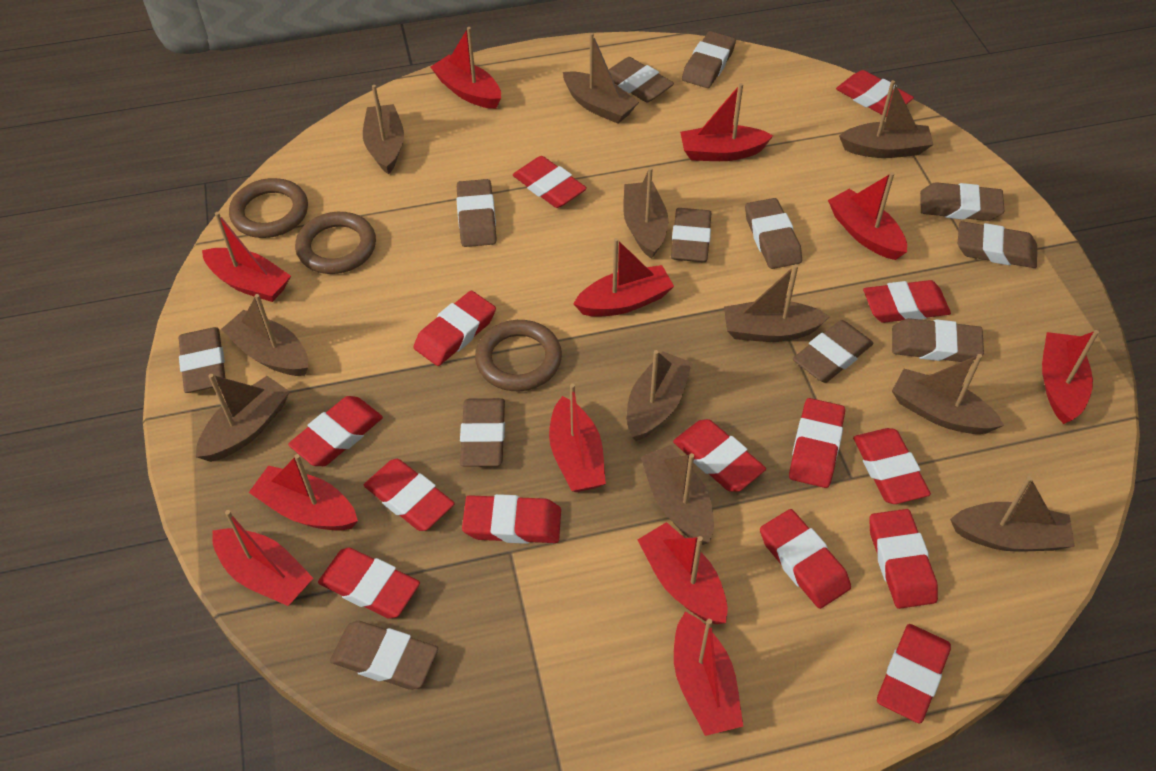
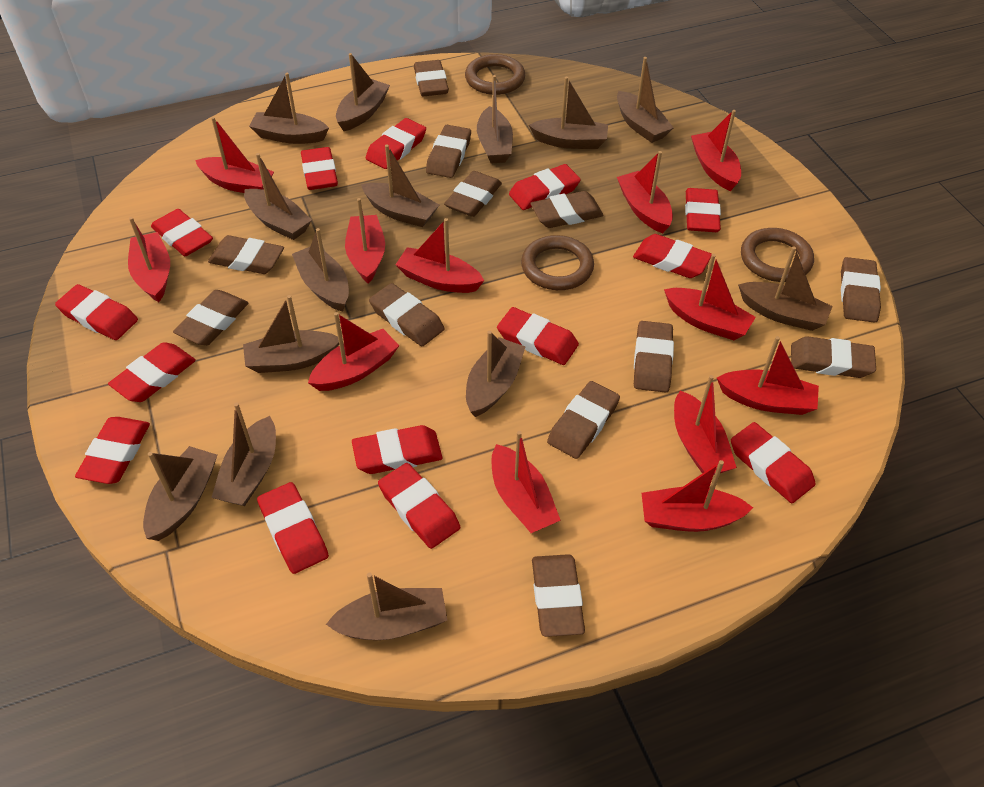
brown boat: 11 -> 14
red boat: 11 -> 12

